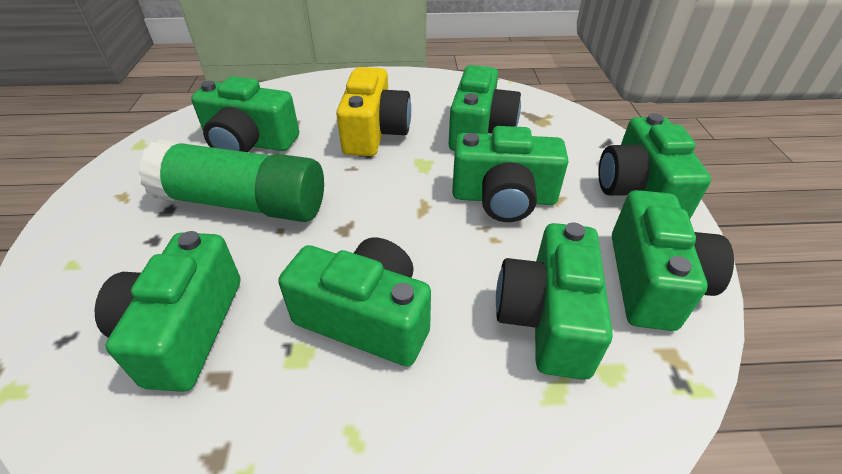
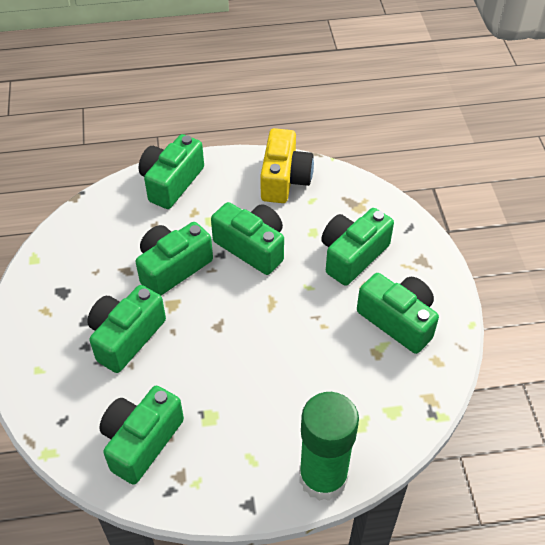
green camera: 8 -> 7

